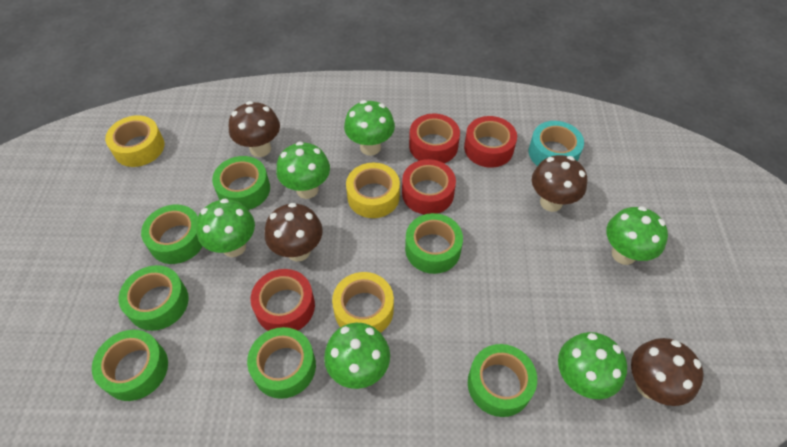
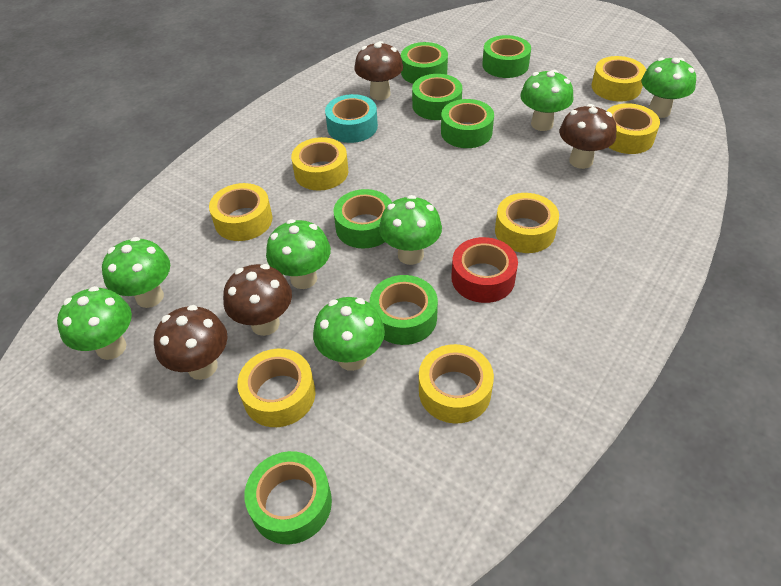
green mushroom: 6 -> 7
red tape: 4 -> 1
yellow tape: 3 -> 7

